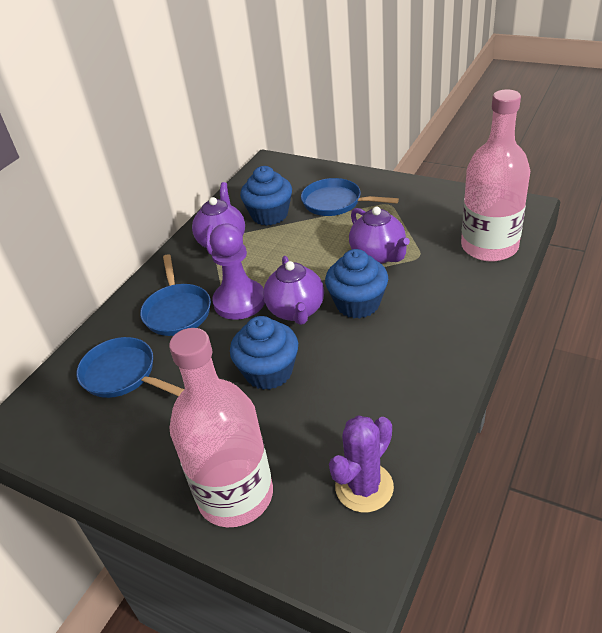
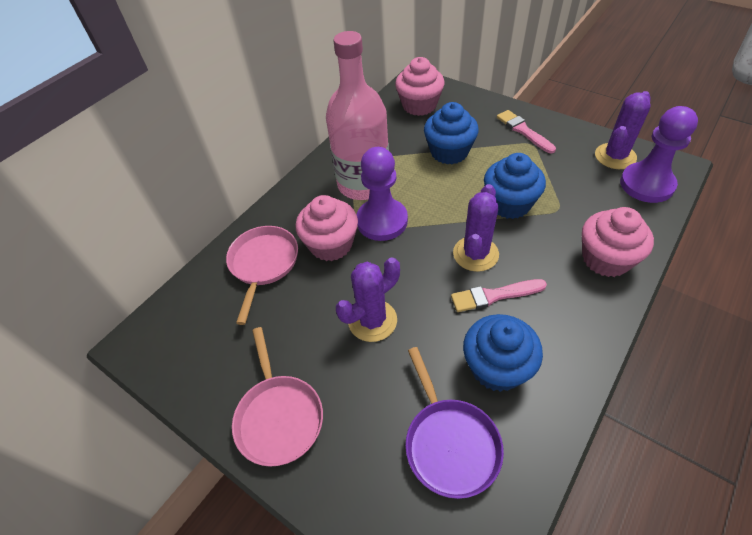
blue pan: 3 -> 0
pink bottle: 2 -> 1
pink brush: 0 -> 2
pink cupcake: 0 -> 3
pink pan: 0 -> 2
purple cactus: 1 -> 3
purple pan: 0 -> 1
purple pawn: 1 -> 2
purple teapot: 3 -> 0

